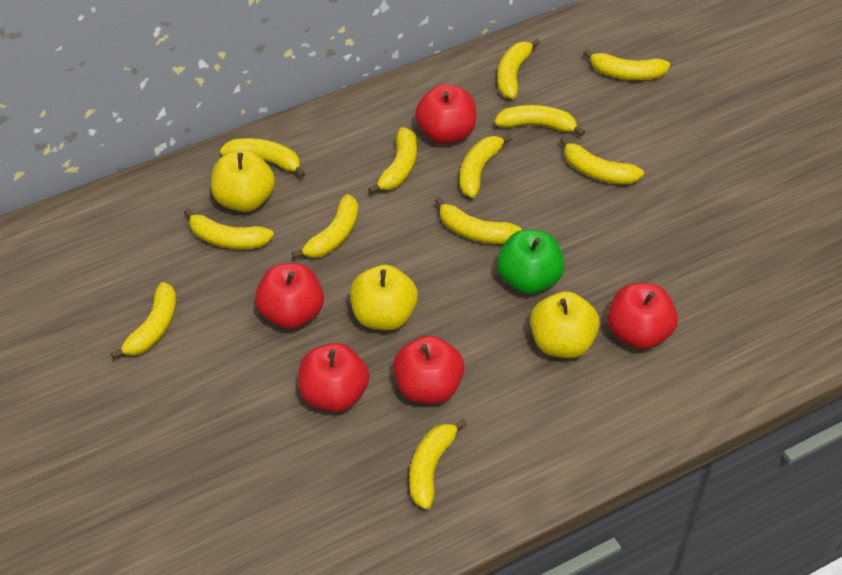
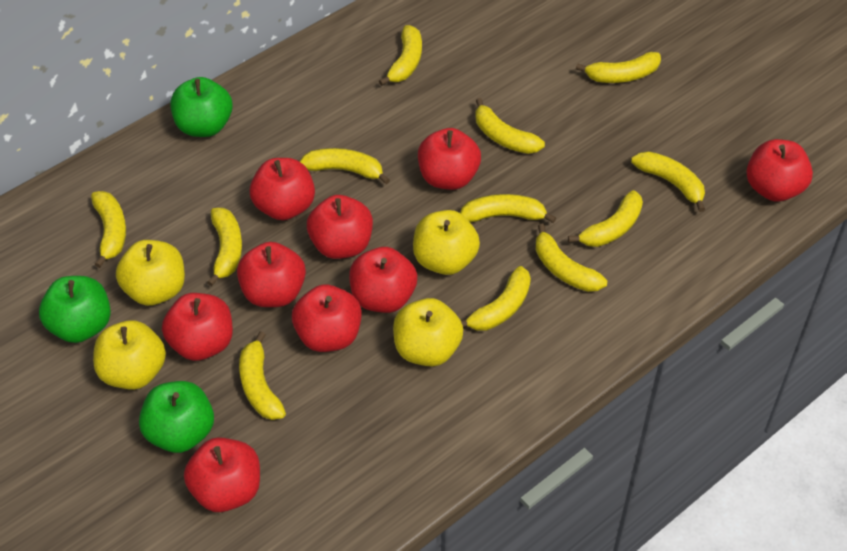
green apple: 1 -> 3
red apple: 5 -> 9
yellow apple: 3 -> 4

